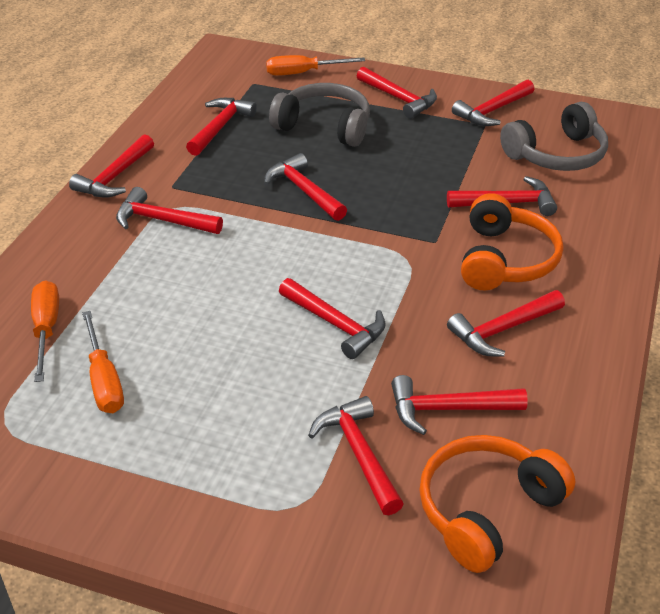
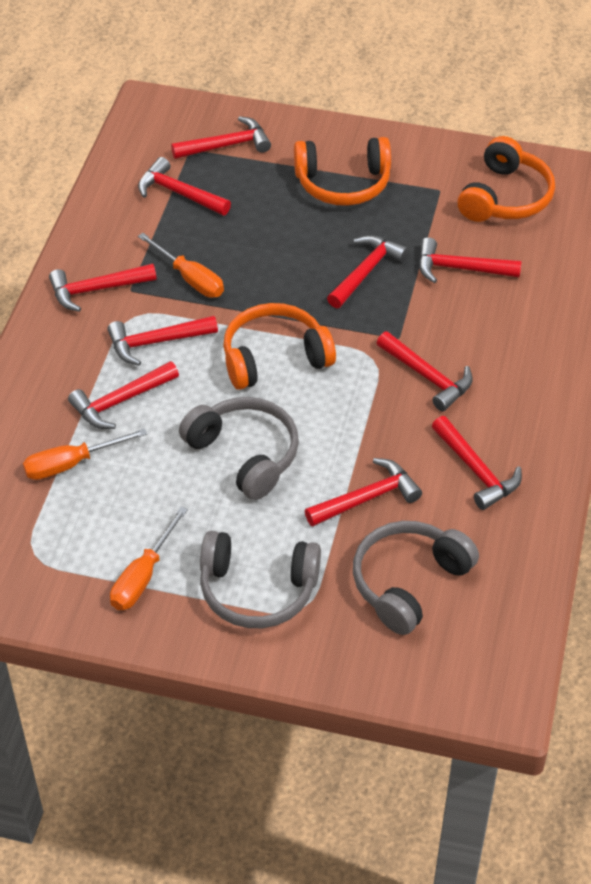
grey headphones: 2 -> 3
orange headphones: 2 -> 3
red hammer: 11 -> 10

